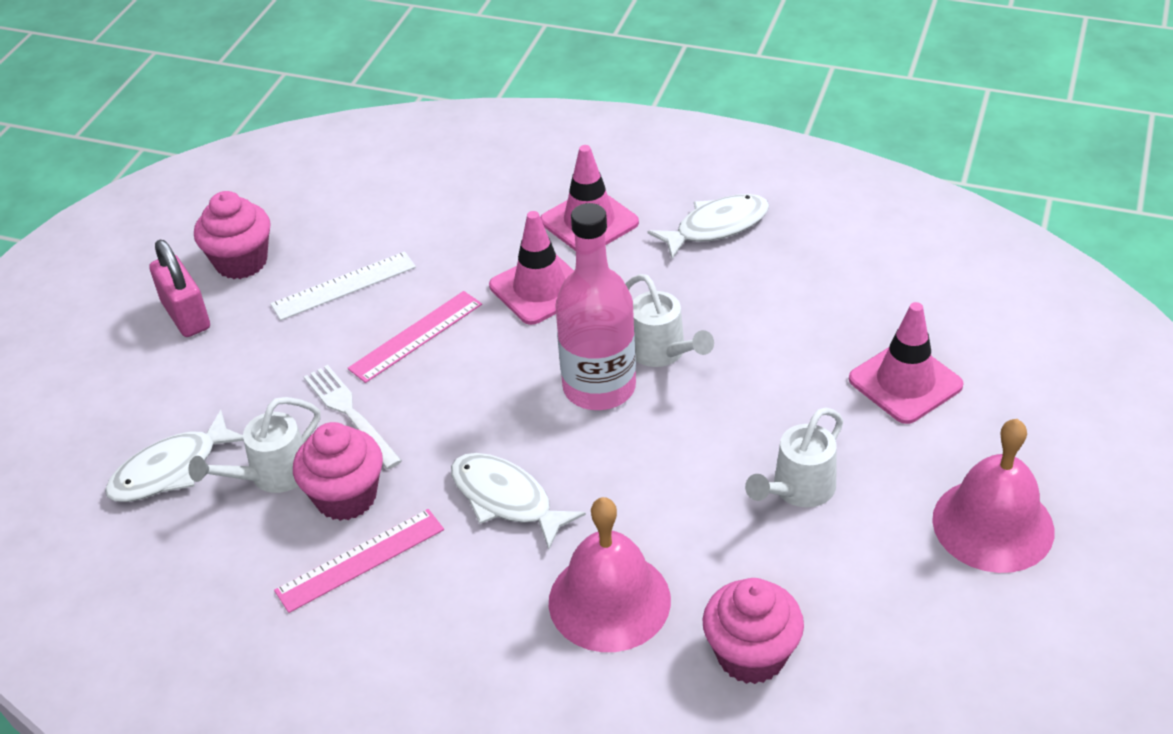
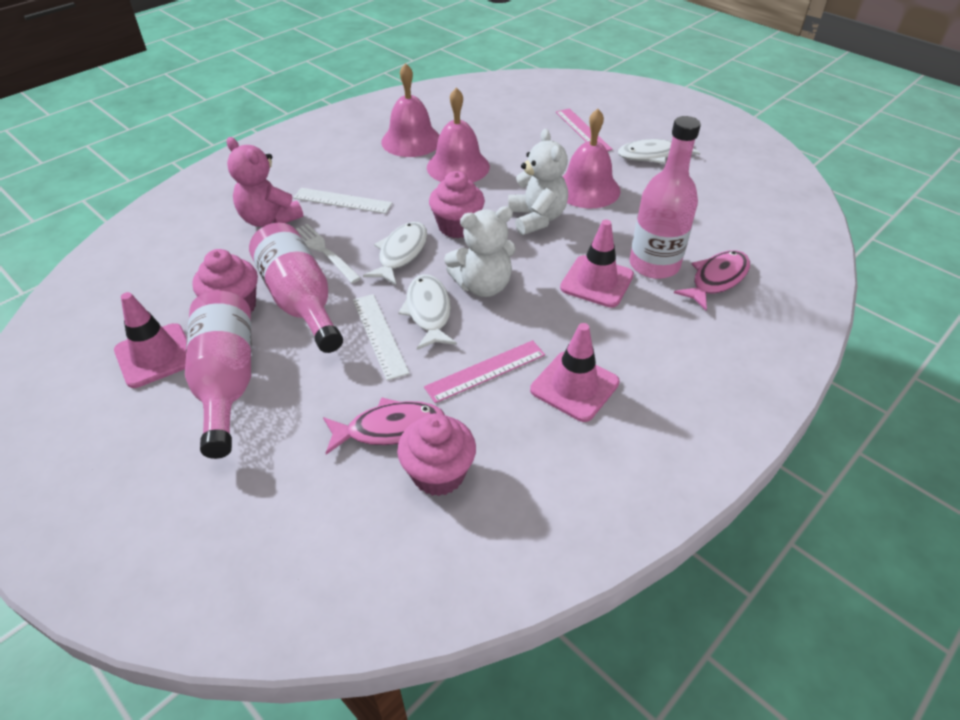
pink bell: 2 -> 3
pink bottle: 1 -> 3
pink fish: 0 -> 2
pink padlock: 1 -> 0
pink teddy bear: 0 -> 1
white ruler: 1 -> 2
white teddy bear: 0 -> 2
white watering can: 3 -> 0

